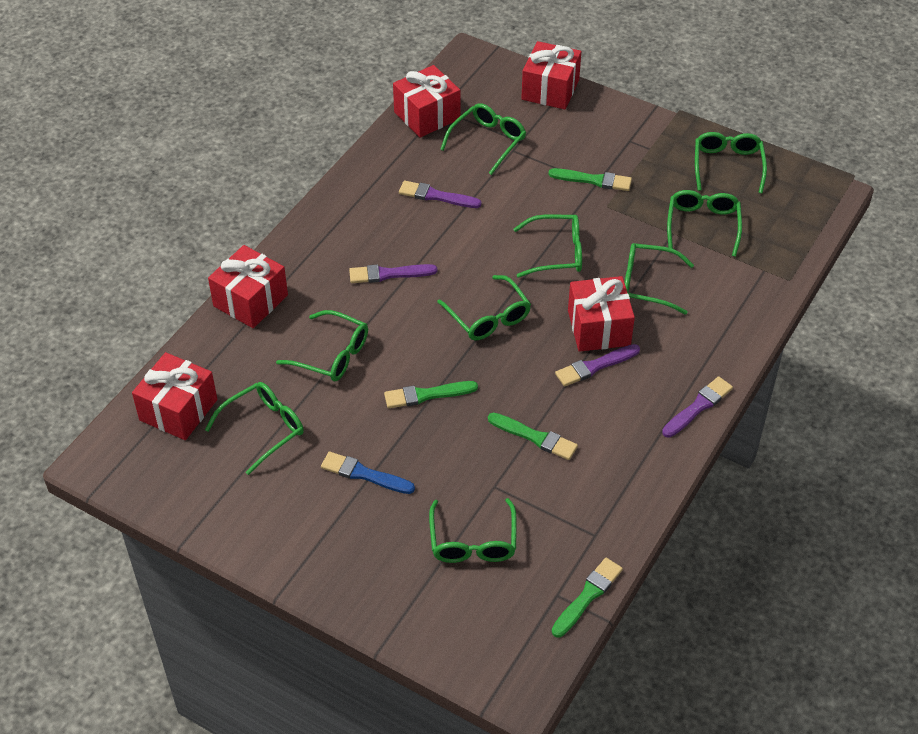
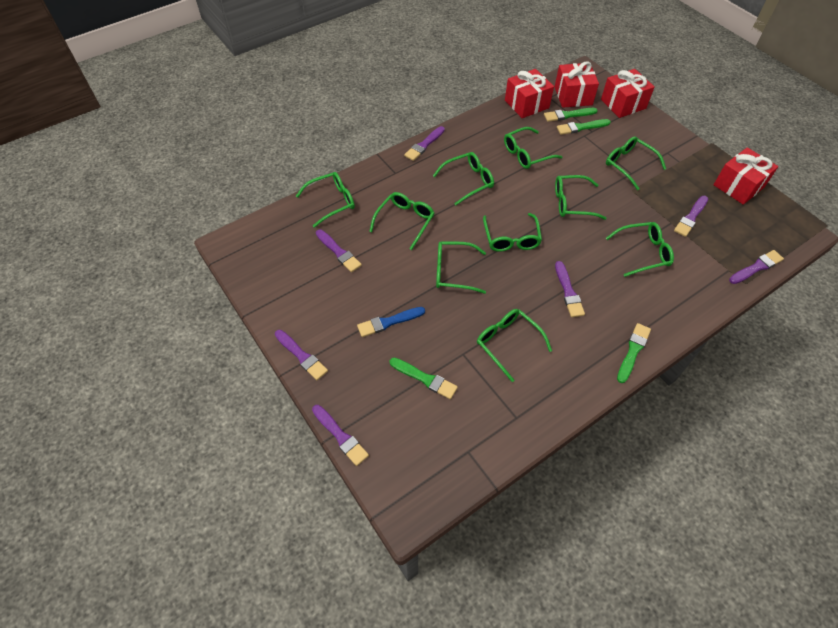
green glasses: 9 -> 10
purple brush: 4 -> 7
red gift: 5 -> 4

